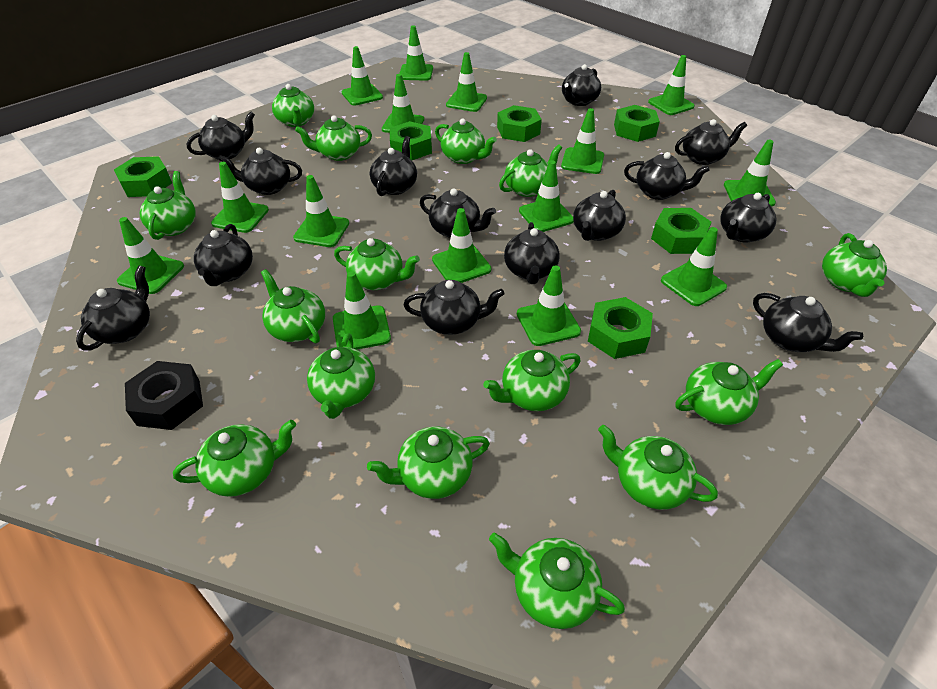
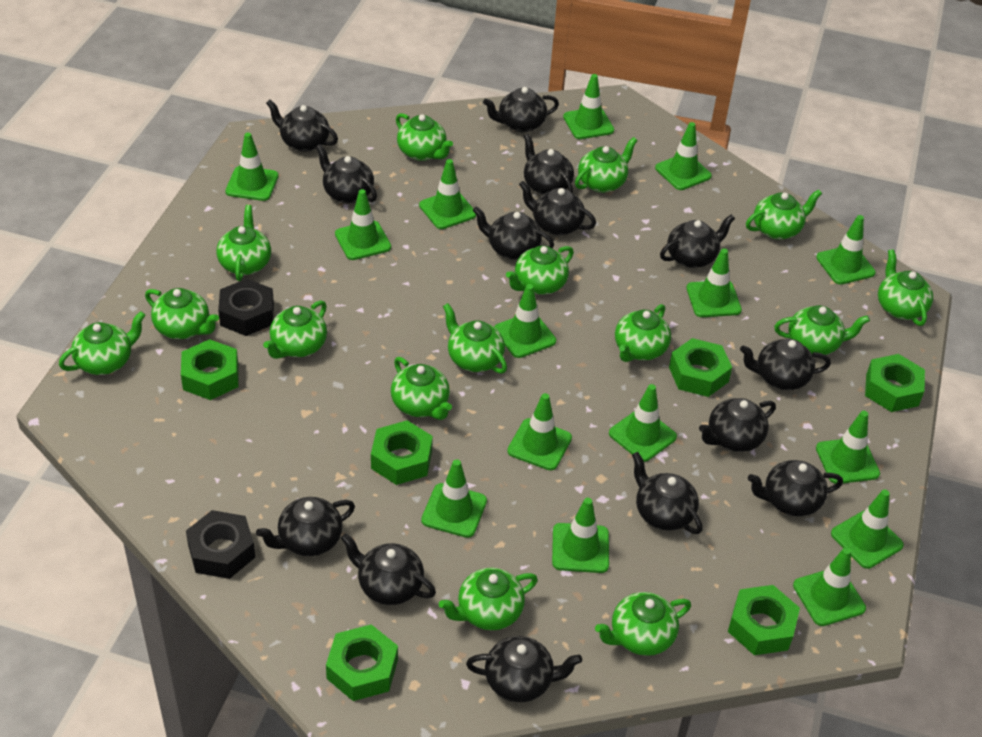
black nut: 1 -> 2

